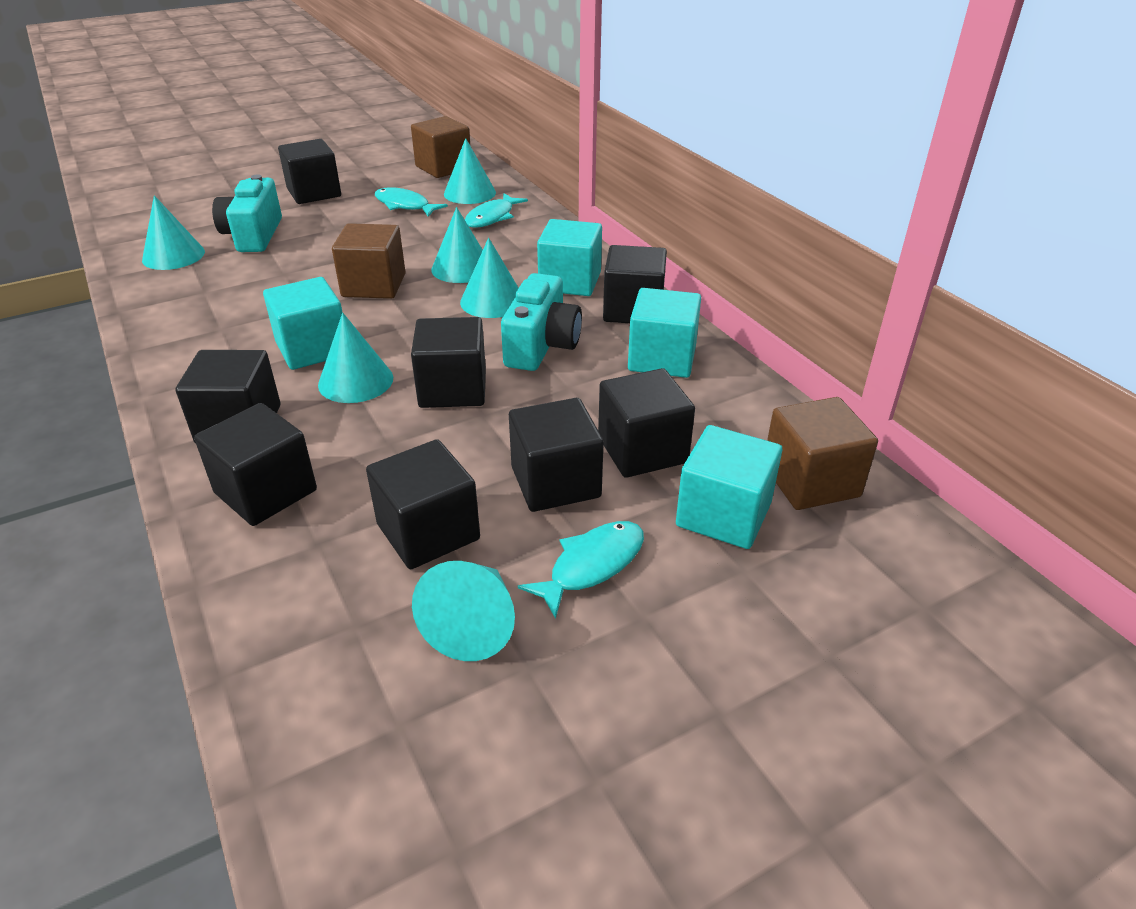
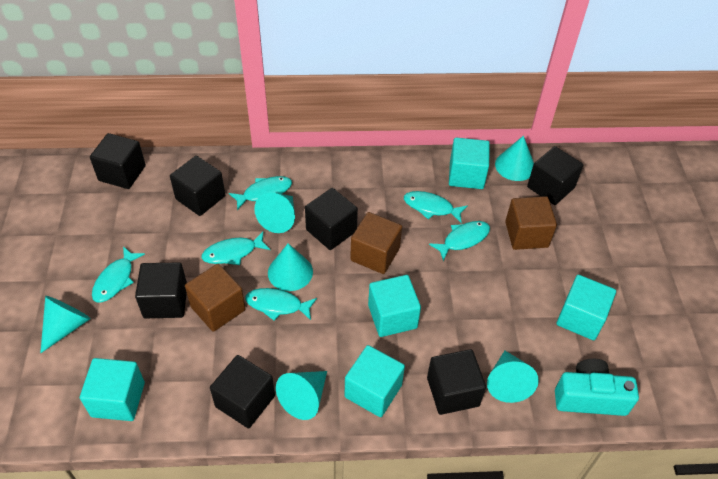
black cube: 8 -> 7
turquoise camera: 2 -> 1
turquoise cube: 4 -> 5
turquoise fish: 3 -> 6

